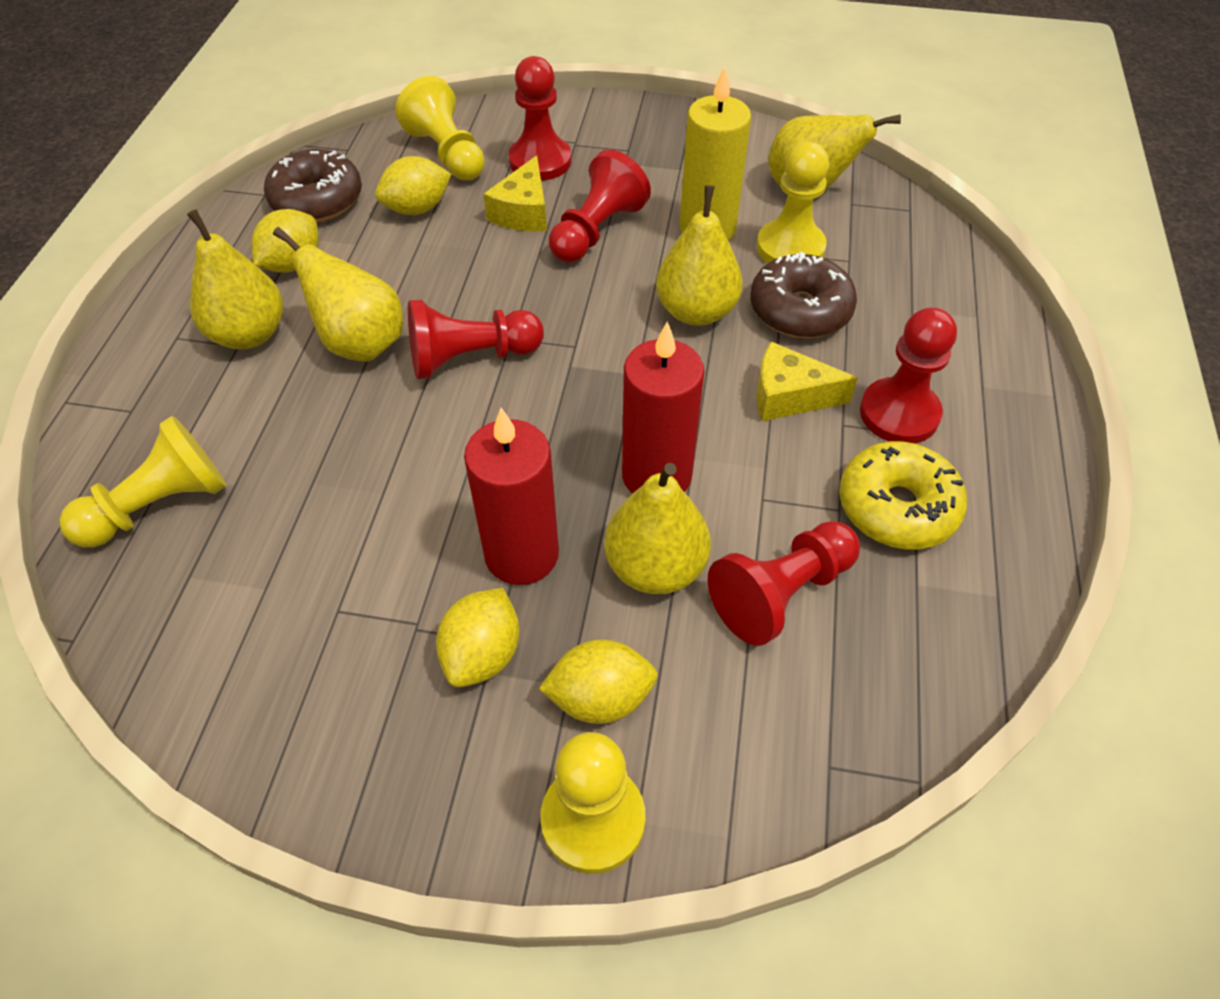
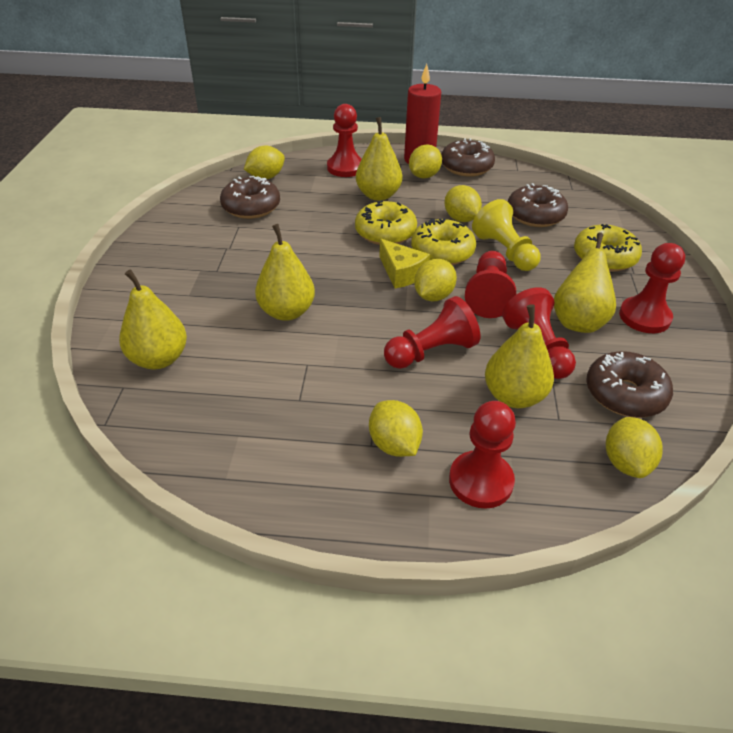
brown donut: 2 -> 4
red candle: 2 -> 1
red pawn: 5 -> 6
yellow candle: 1 -> 0
yellow cheese: 2 -> 1
yellow donut: 1 -> 3
yellow lemon: 4 -> 6
yellow pawn: 4 -> 1

